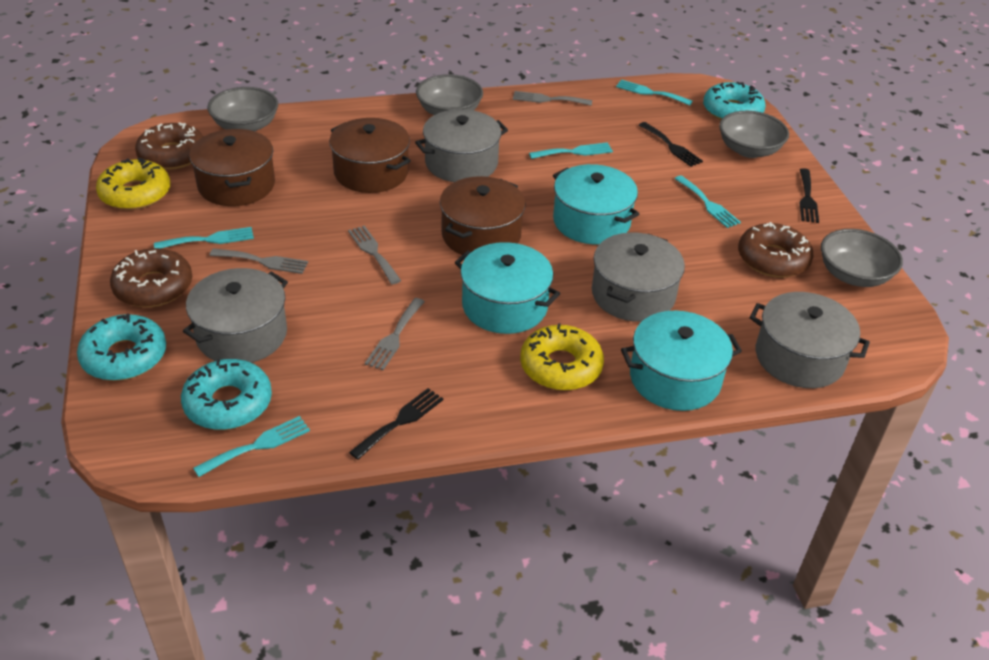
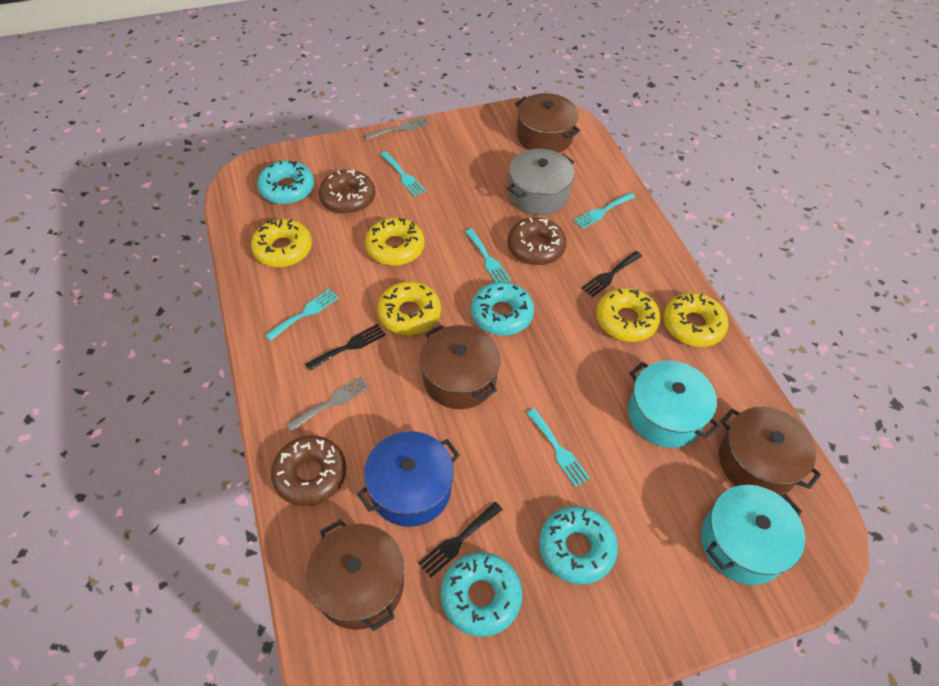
blue pot: 0 -> 1
brown pot: 3 -> 4
grey bowl: 4 -> 0
grey fork: 4 -> 2
grey pot: 4 -> 1
turquoise donut: 3 -> 4
turquoise pot: 3 -> 2
yellow donut: 2 -> 5

